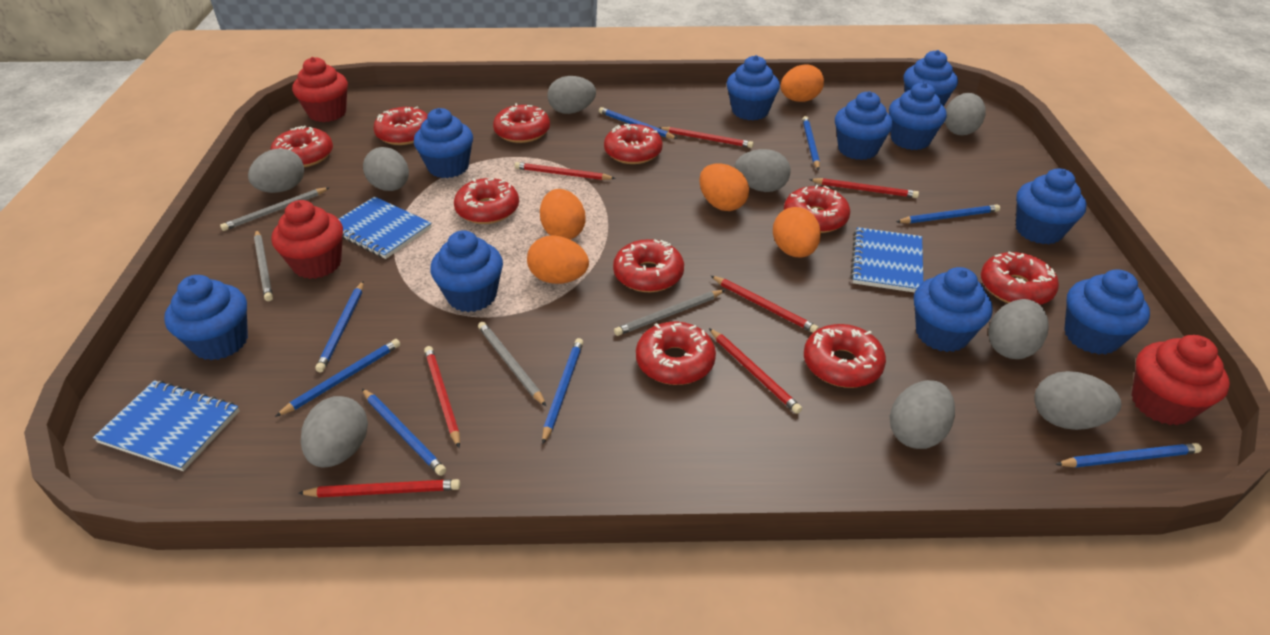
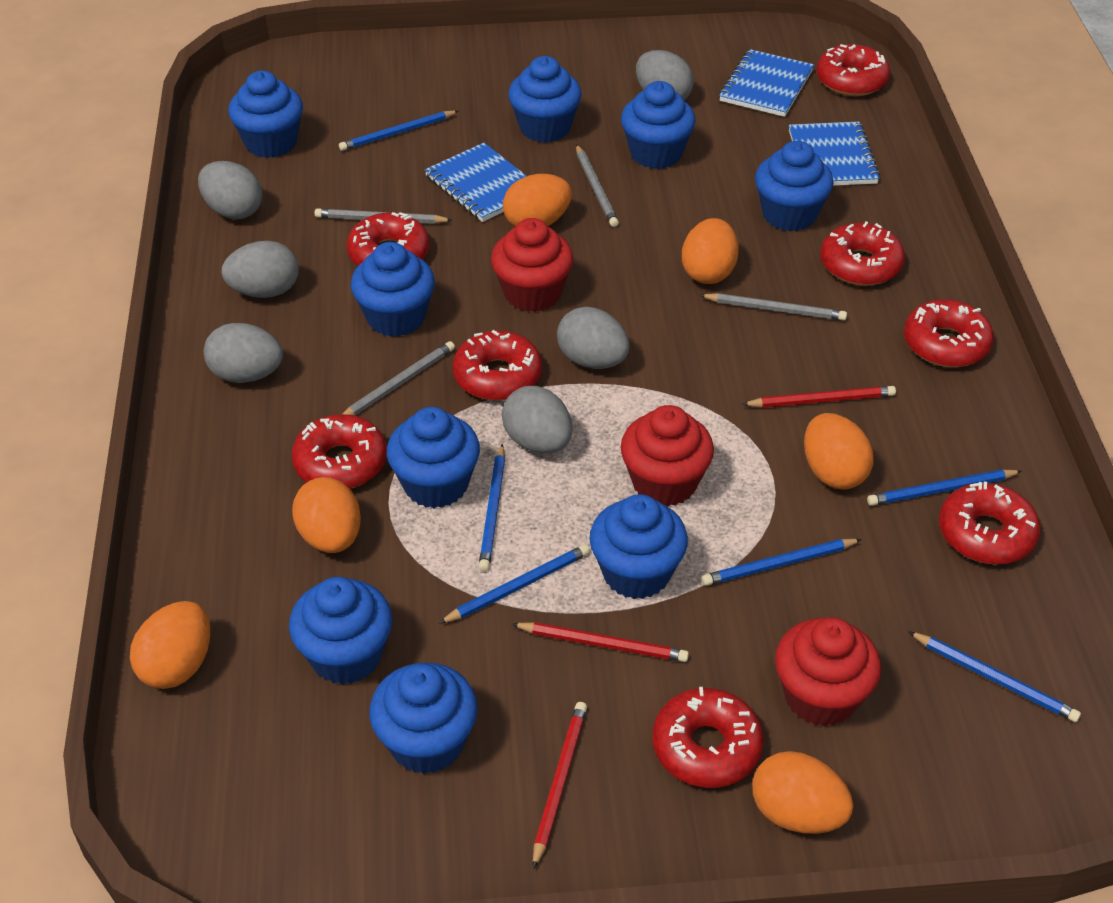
blue cupcake: 10 -> 9
blue pencil: 8 -> 6
grey egg: 9 -> 6
orange egg: 5 -> 6
red donut: 10 -> 8
red pencil: 7 -> 3

